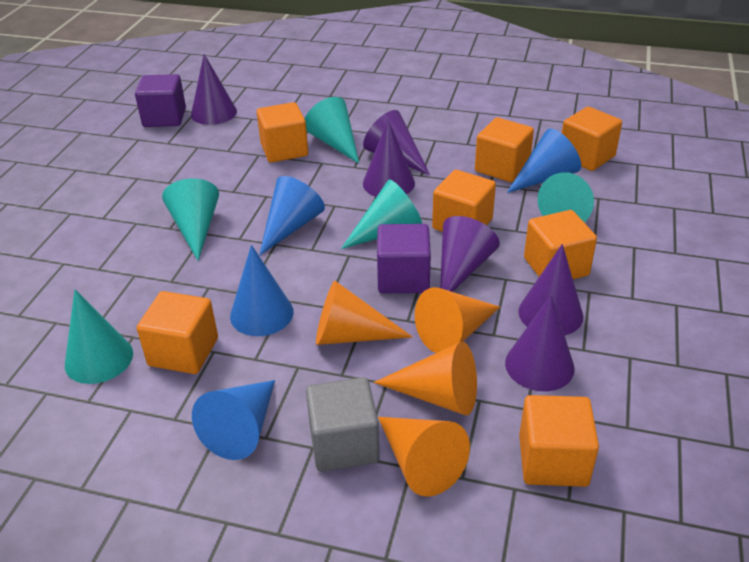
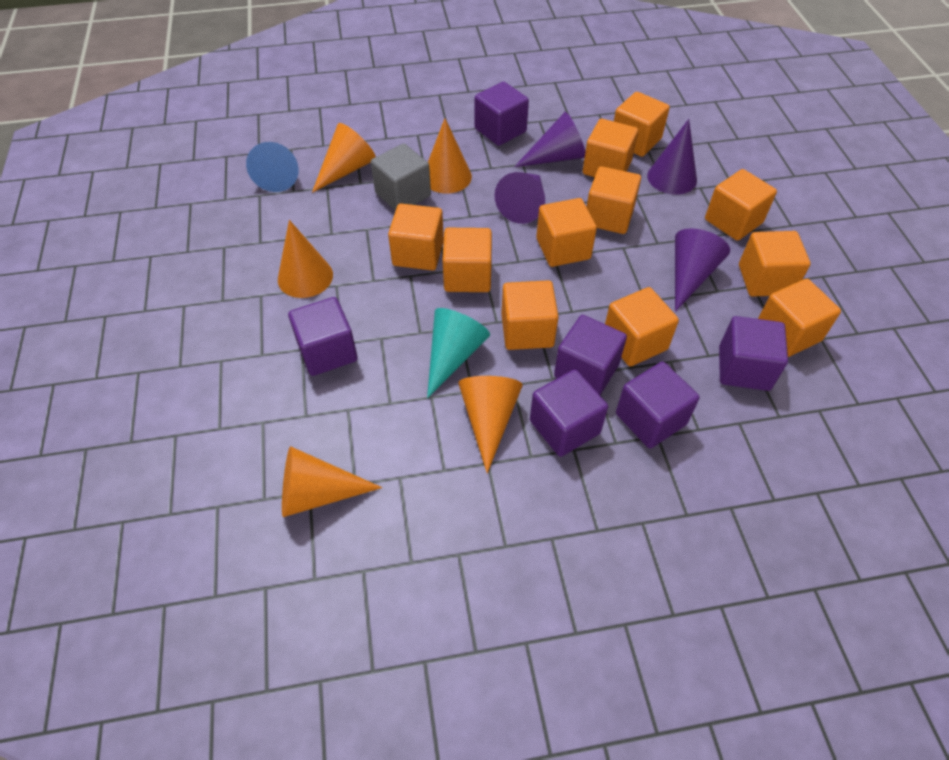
blue cone: 4 -> 1
orange cone: 4 -> 5
orange cube: 7 -> 11
purple cone: 6 -> 4
purple cube: 2 -> 6
turquoise cone: 5 -> 1

